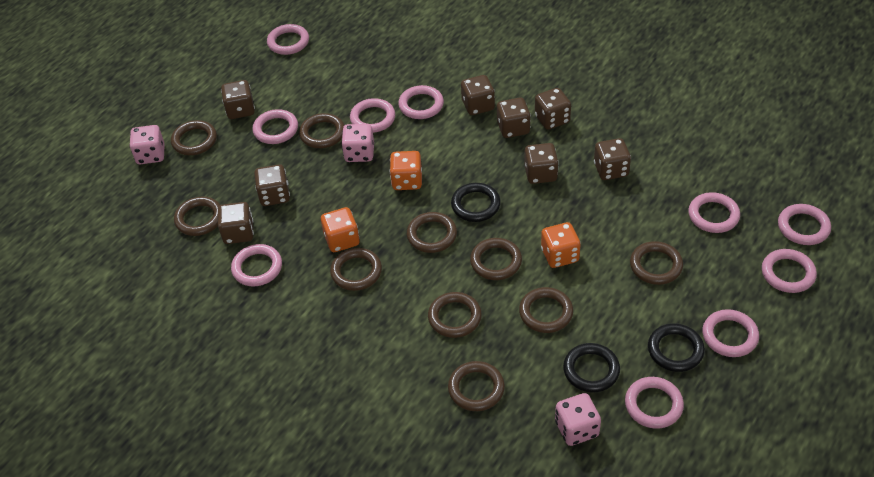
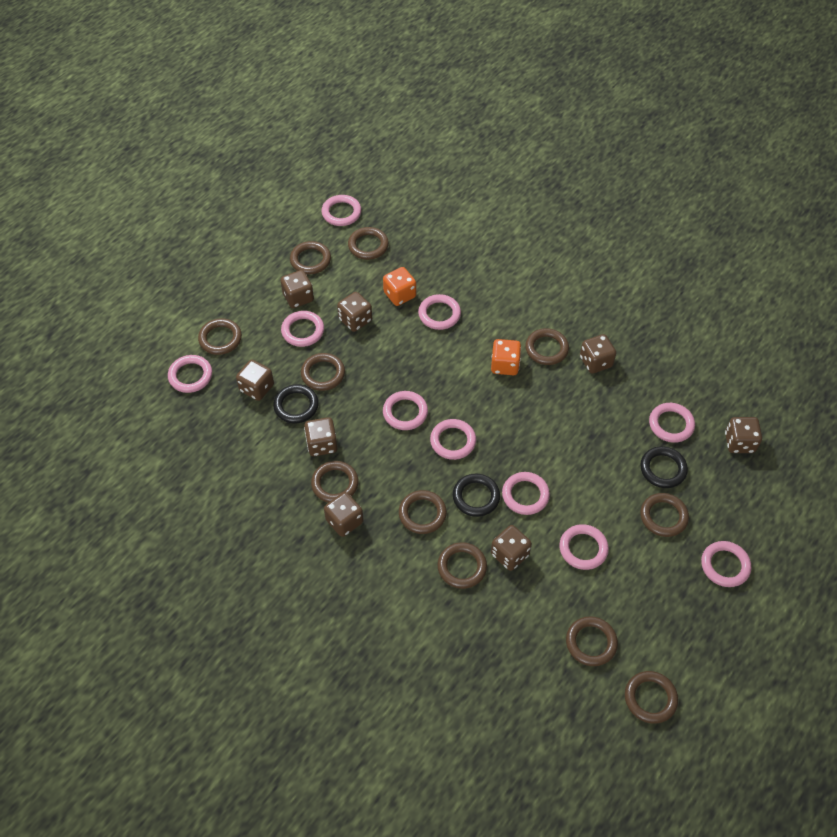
brown ring: 10 -> 11
orange dice: 3 -> 2
pink dice: 3 -> 0

